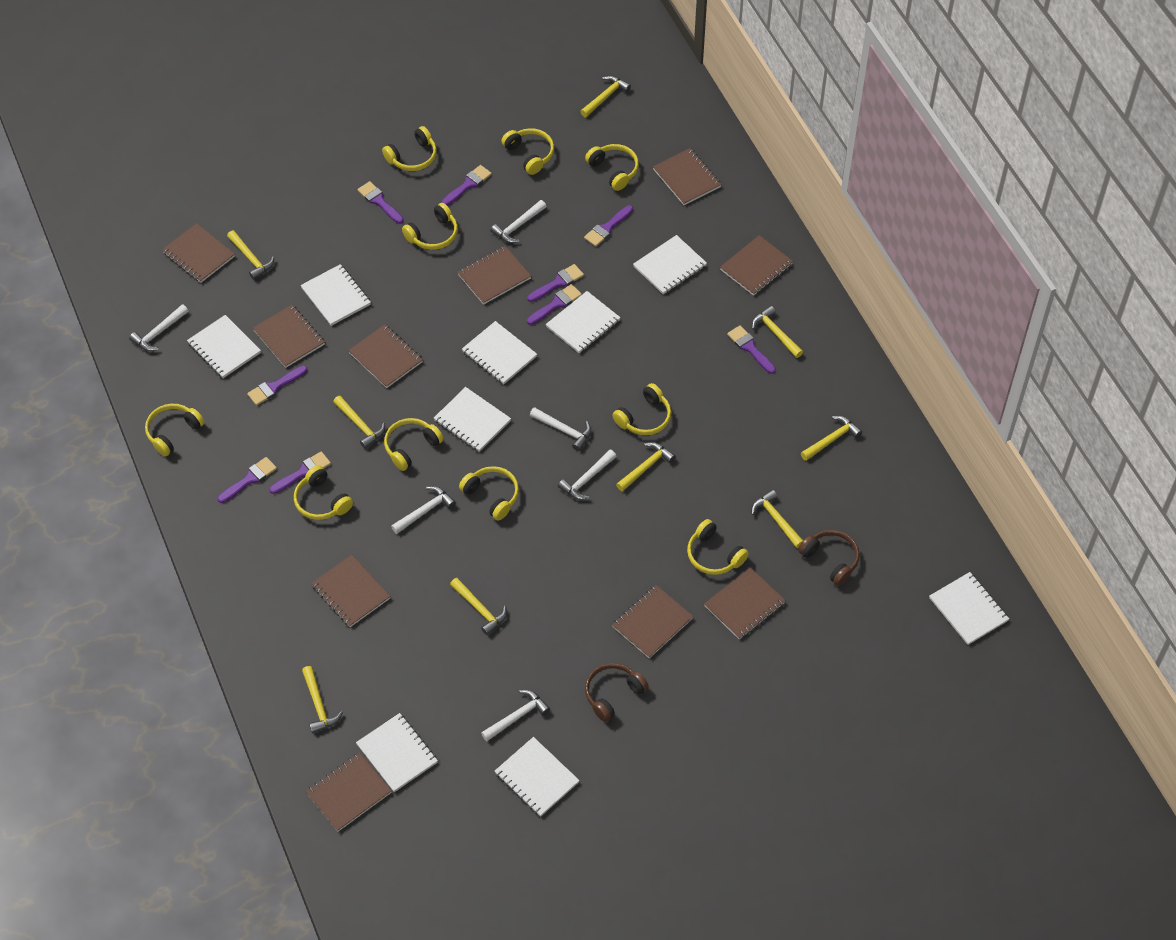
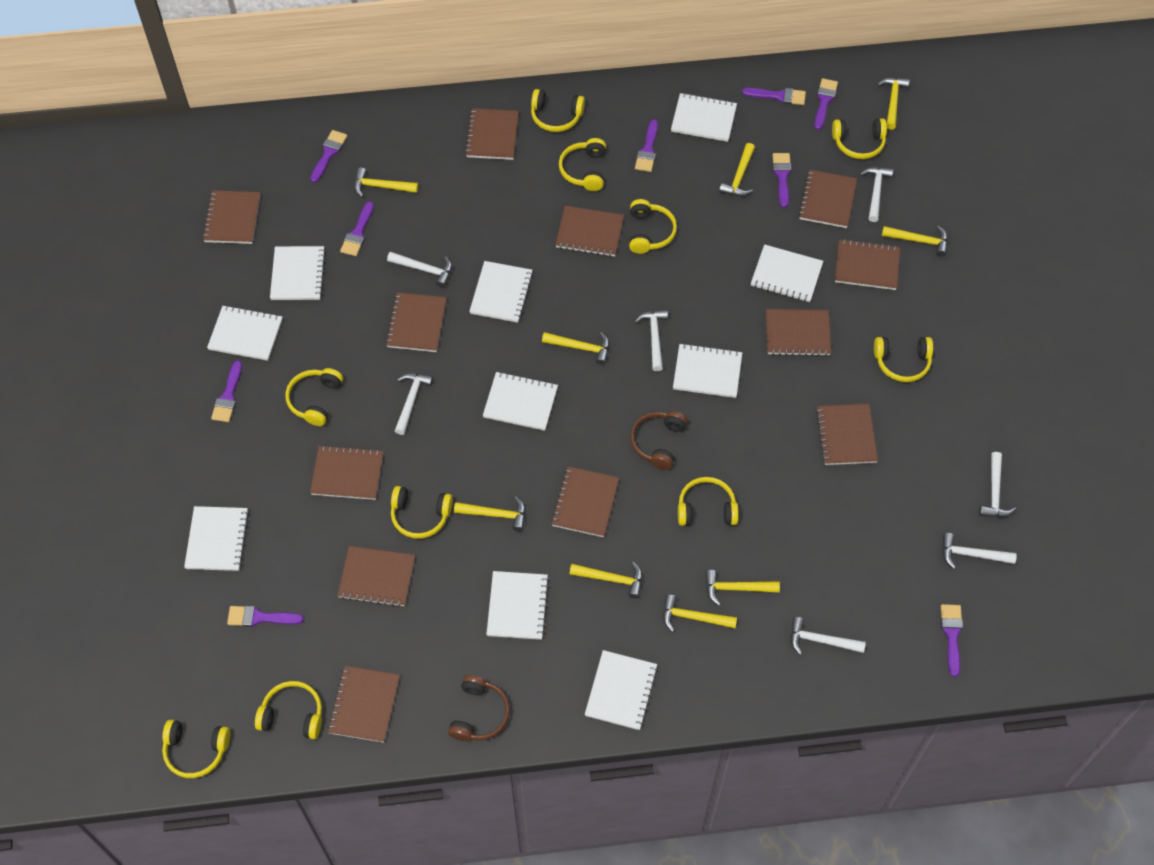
brown notebook: 10 -> 12
white hammer: 6 -> 7
white notebook: 9 -> 10

